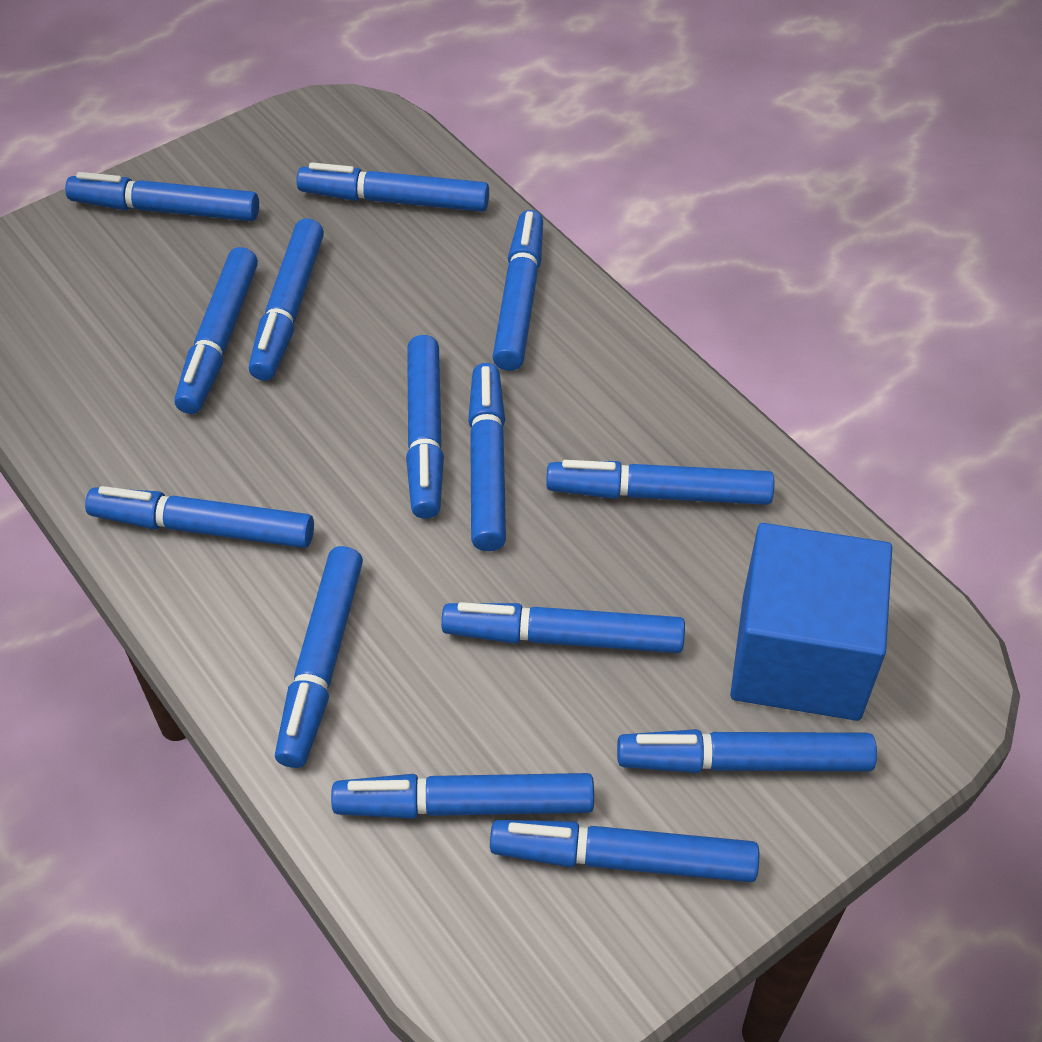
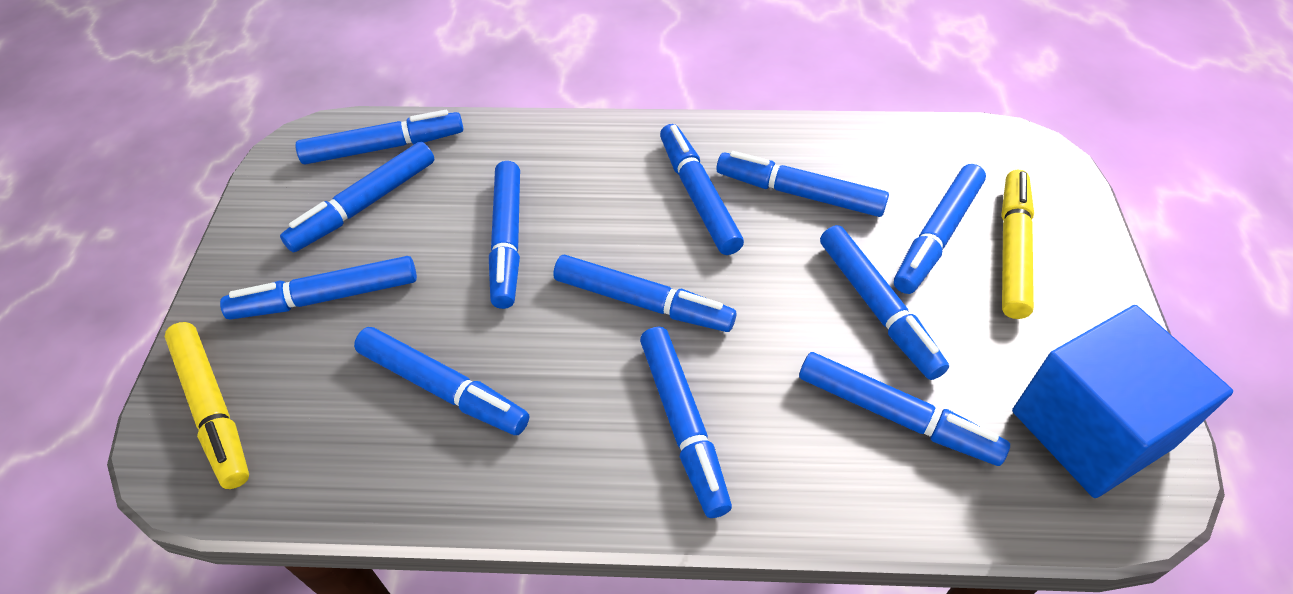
blue marker: 14 -> 12
yellow marker: 0 -> 2

